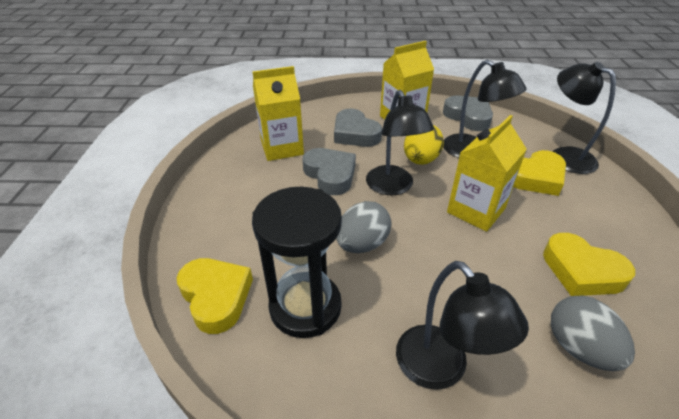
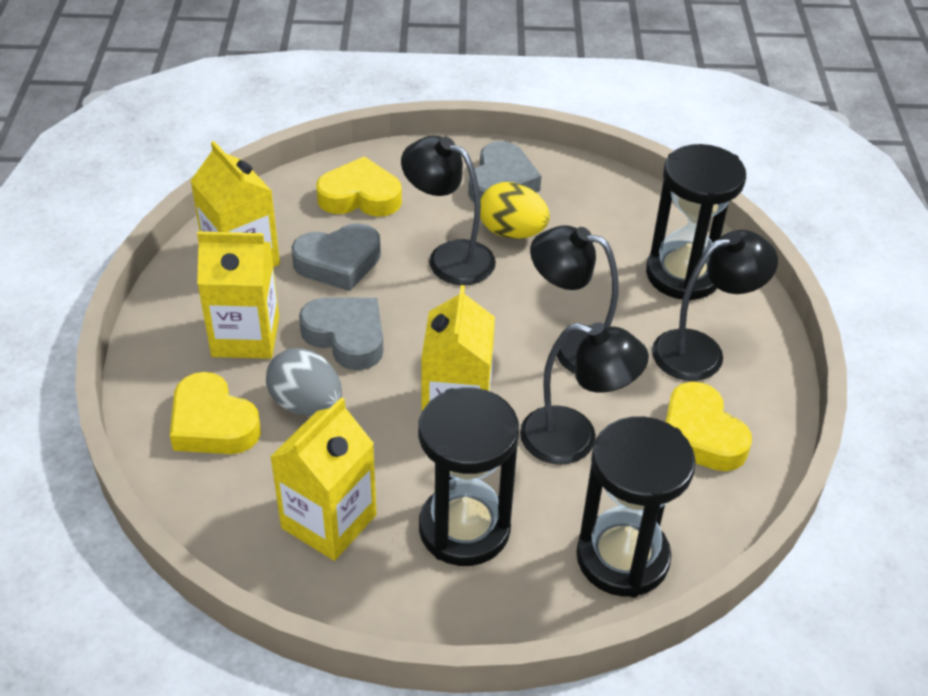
black hourglass: 1 -> 3
grey egg: 2 -> 1
yellow carton: 3 -> 4

